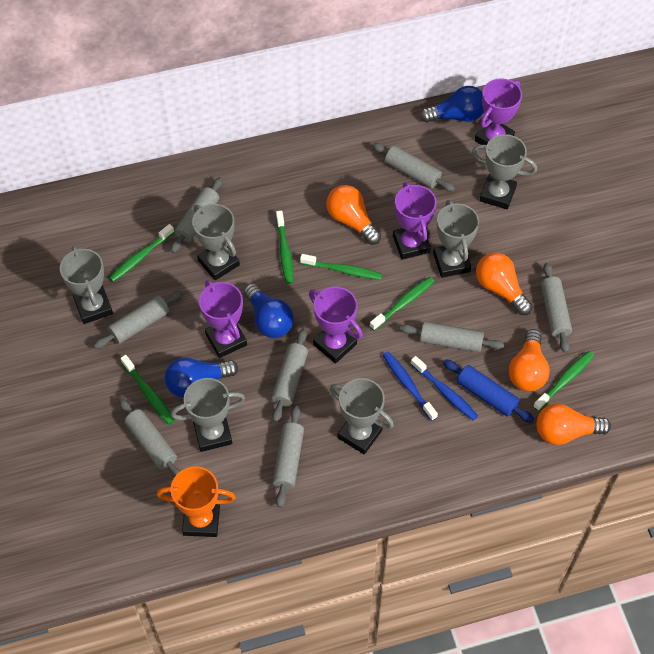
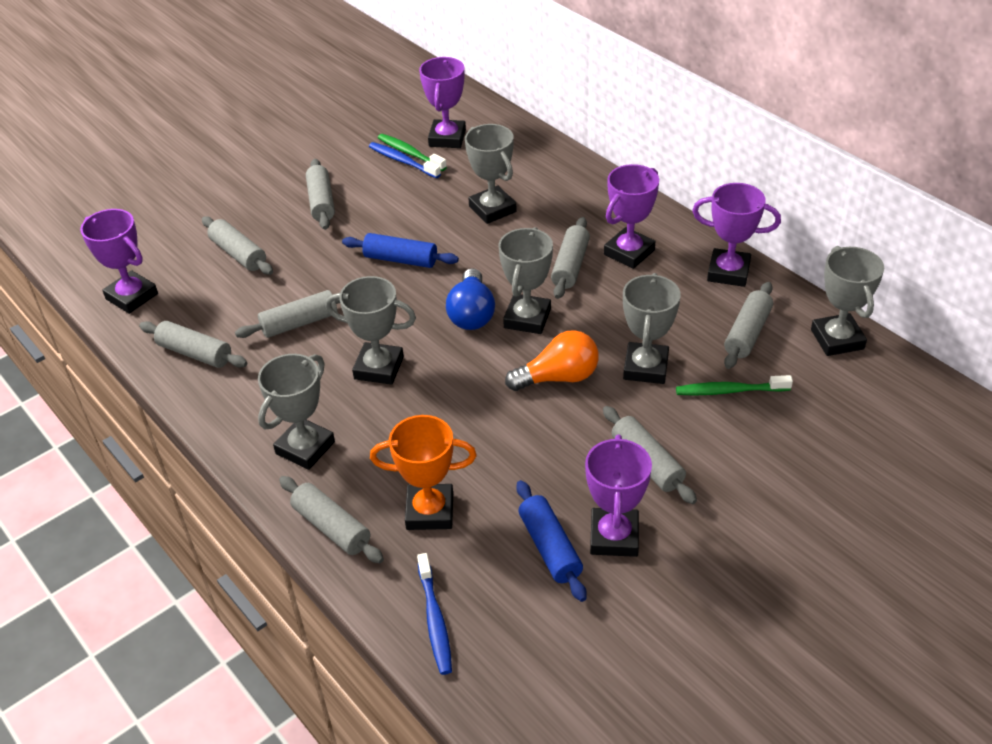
blue light bulb: 3 -> 1
blue rolling pin: 1 -> 2
green toothbrush: 6 -> 2
orange light bulb: 4 -> 1
purple trophy: 4 -> 5

